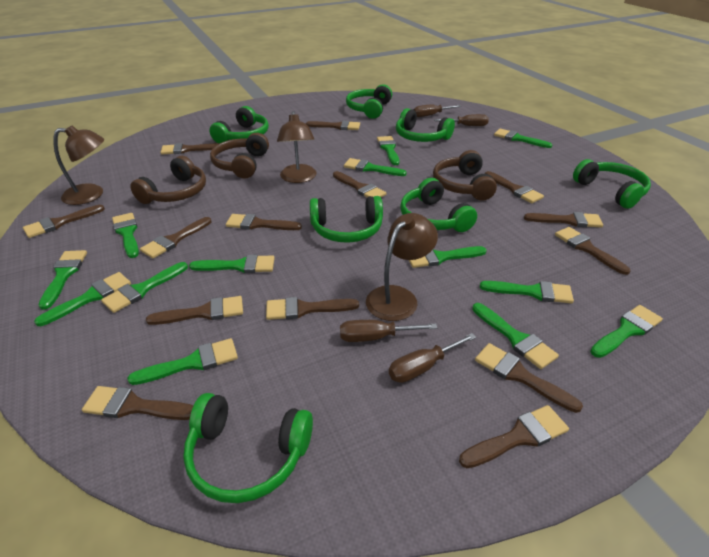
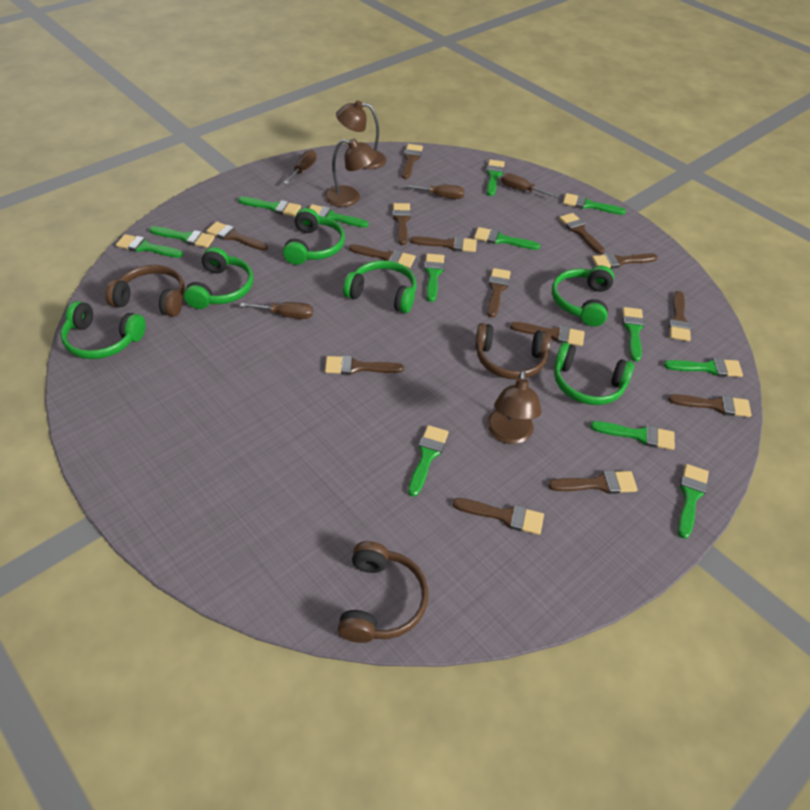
green headphones: 7 -> 6

